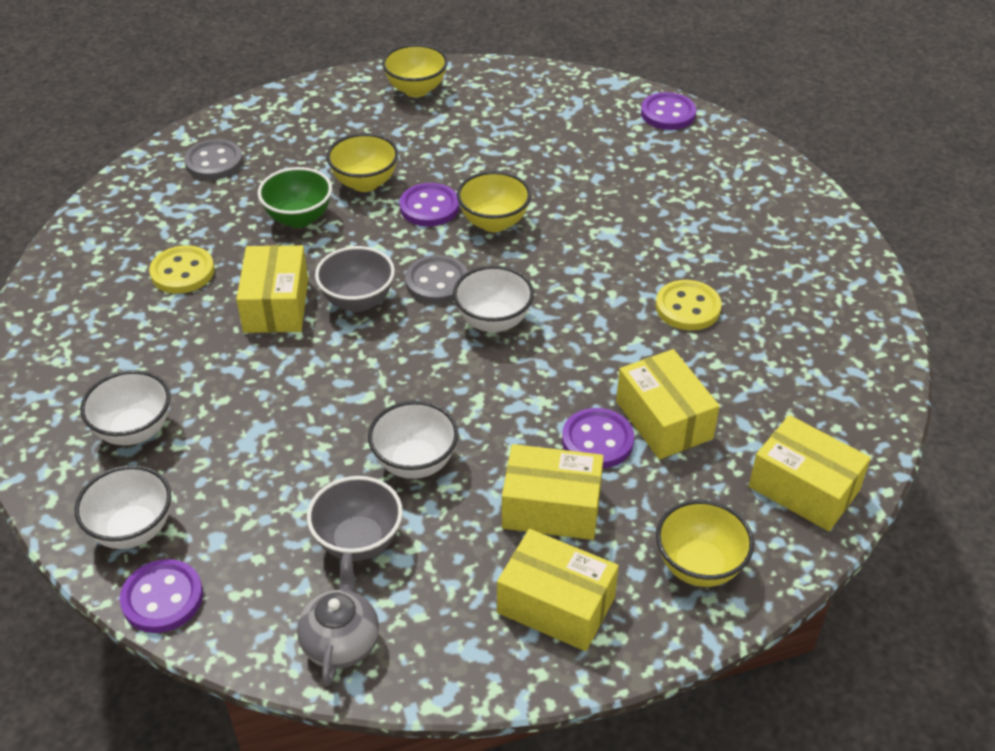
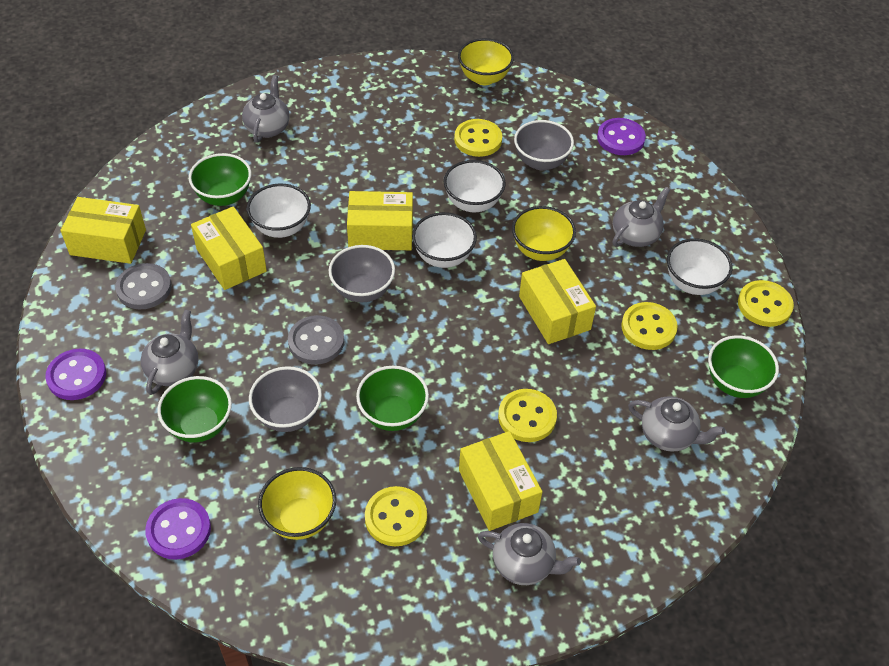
green bowl: 1 -> 4
grey bowl: 2 -> 3
grey teapot: 1 -> 5
purple button: 4 -> 3
yellow bowl: 4 -> 3
yellow button: 2 -> 5

